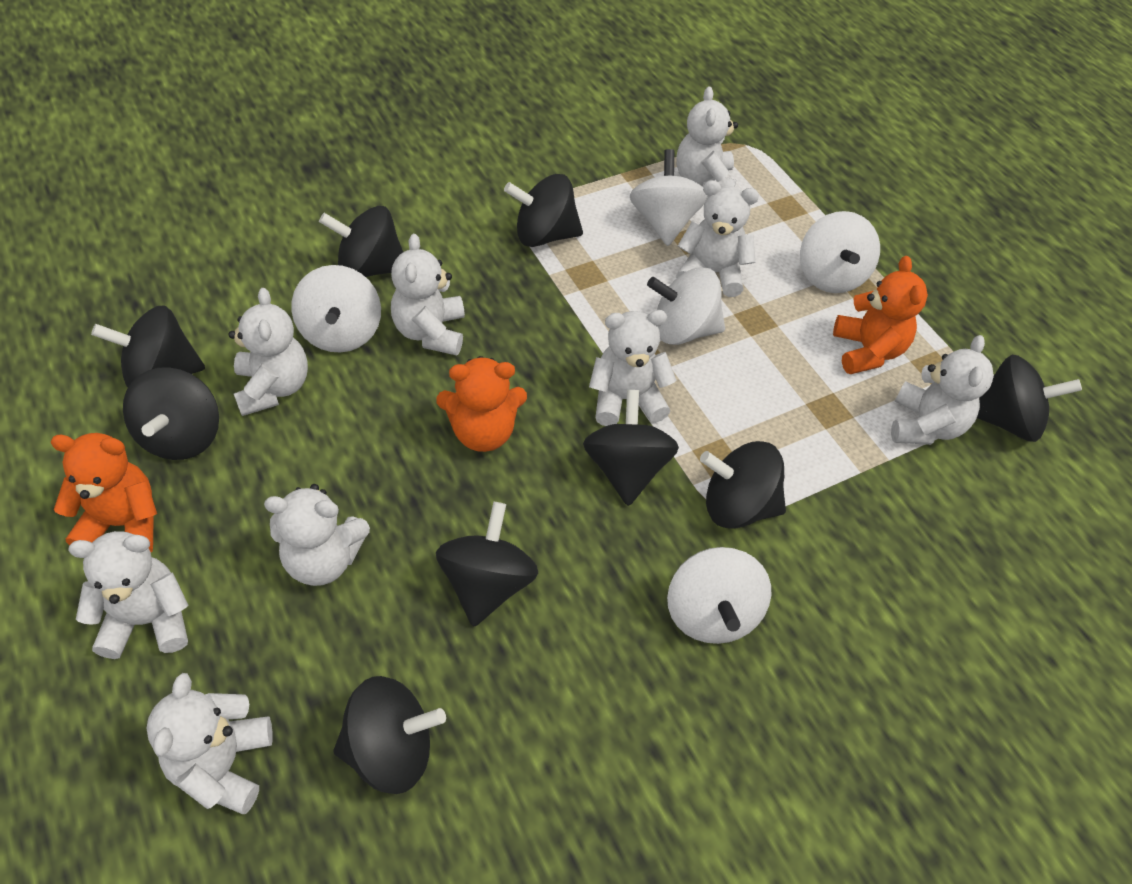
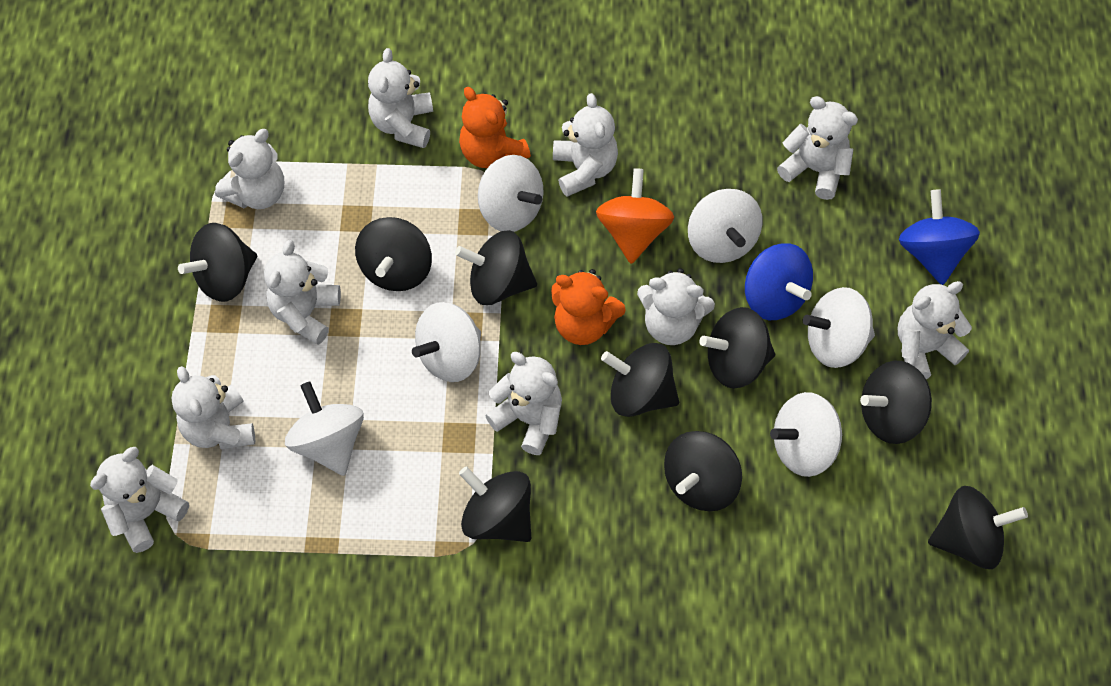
blue spinning top: 0 -> 2
orange spinning top: 0 -> 1
orange teddy bear: 3 -> 2
white spinning top: 5 -> 6
white teddy bear: 9 -> 10

